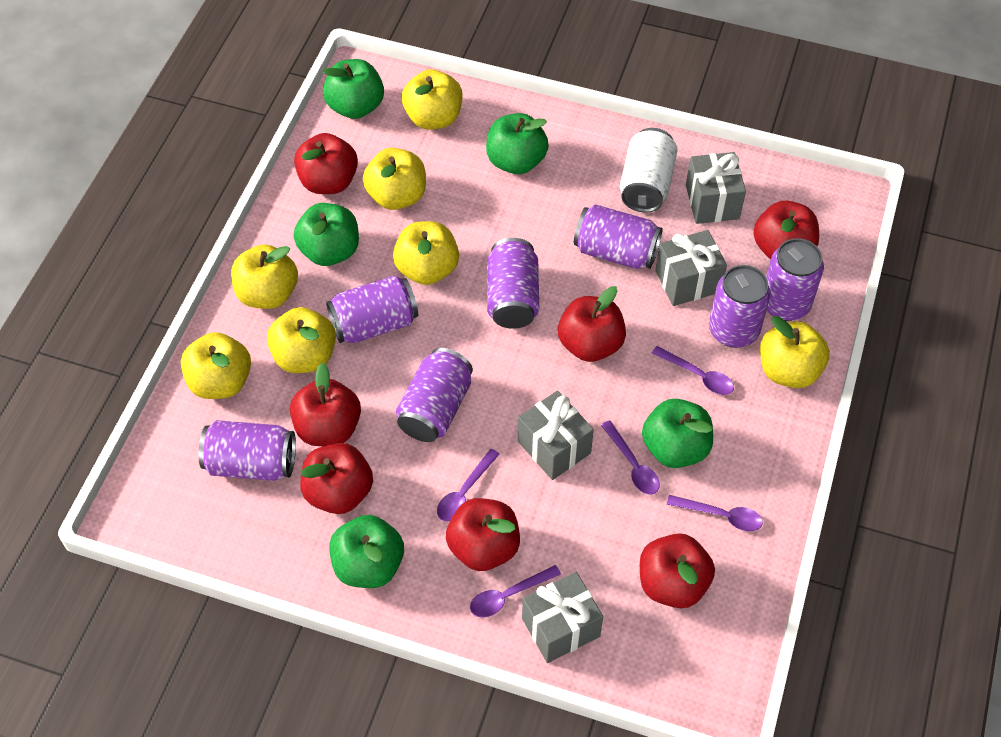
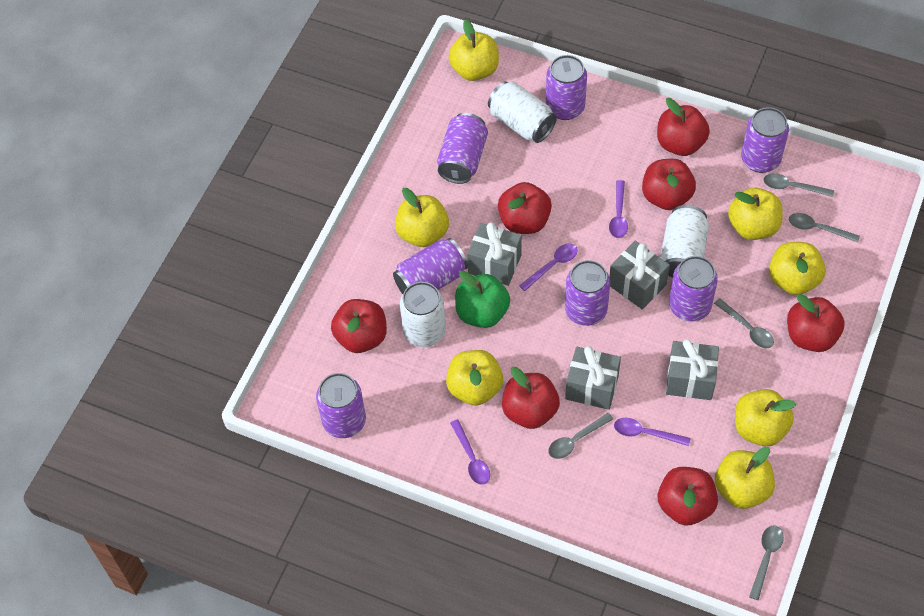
green apple: 5 -> 1
grey spoon: 0 -> 5
purple spoon: 5 -> 4
white can: 1 -> 3

